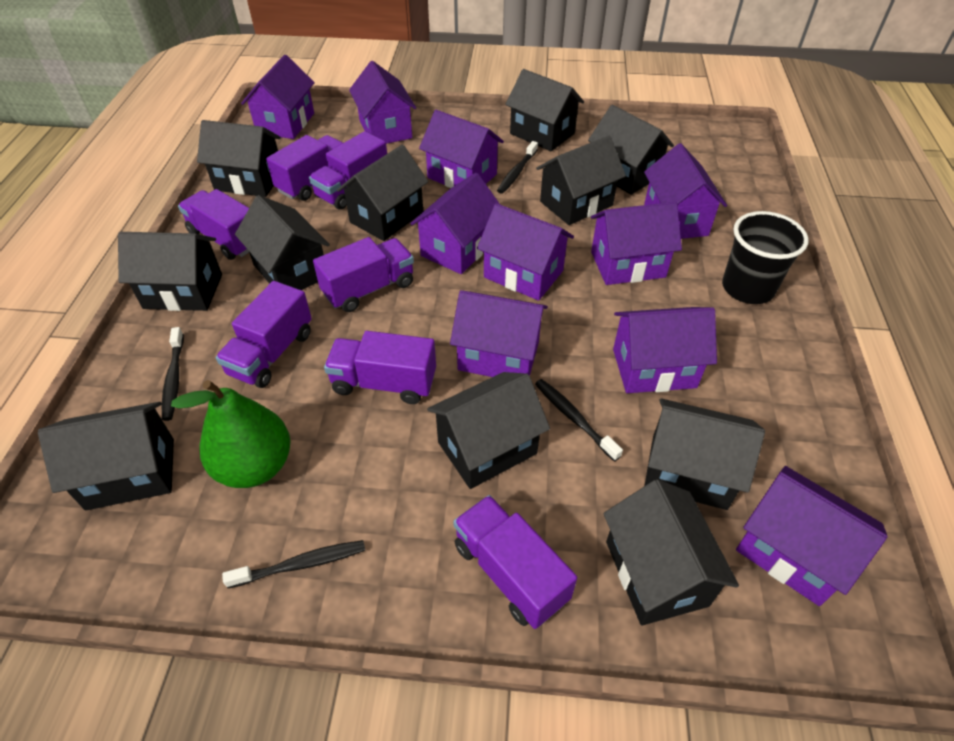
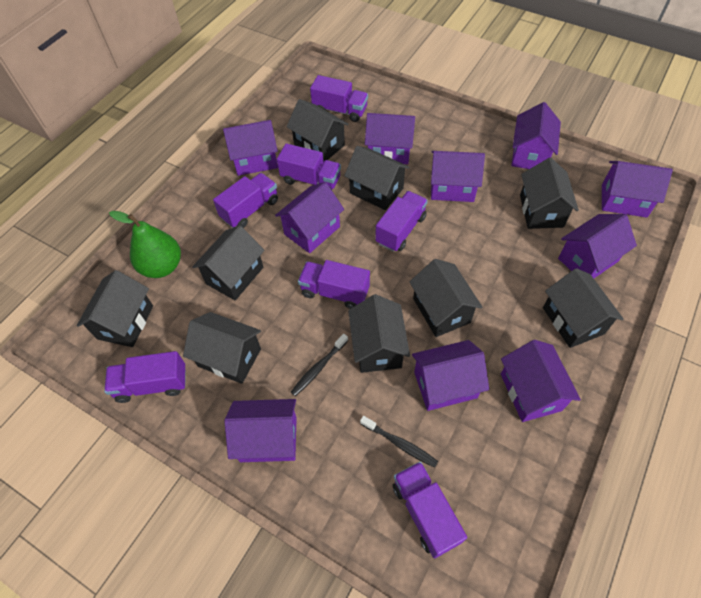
black cup: 1 -> 0
black house: 11 -> 9
black toothbrush: 4 -> 2

